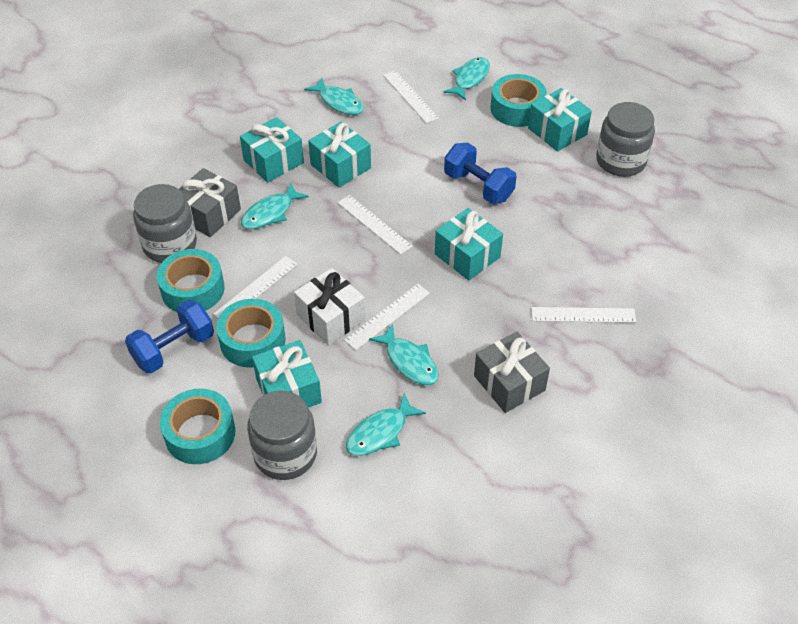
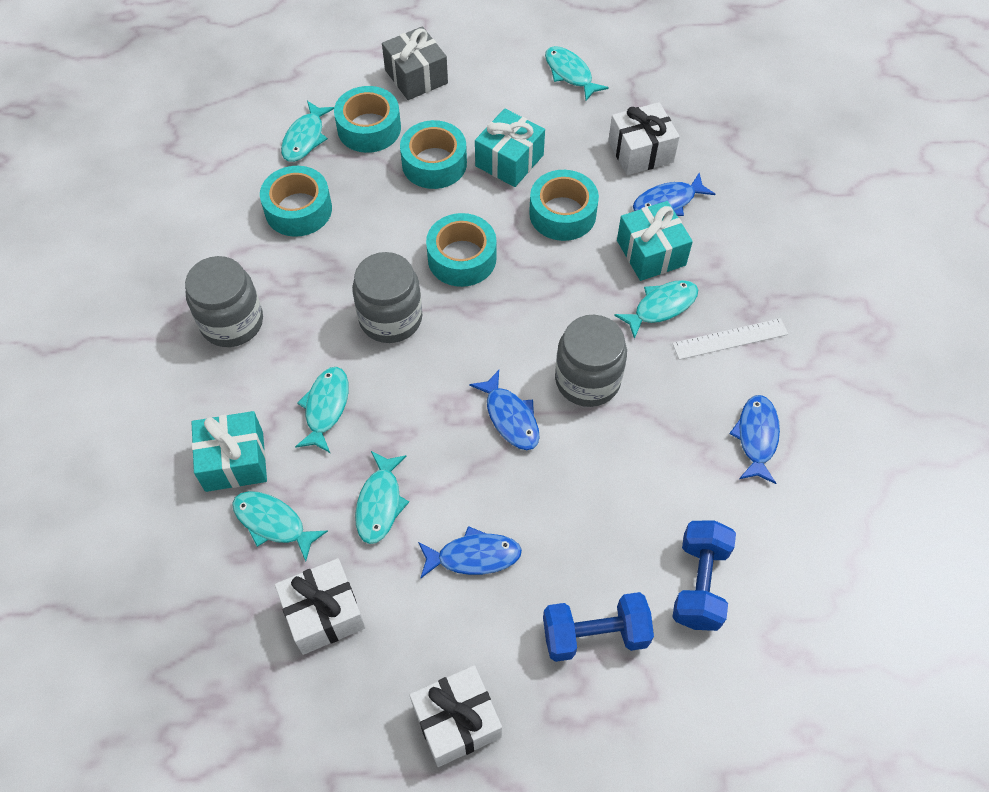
blue fish: 0 -> 4
grey gift: 2 -> 1
turquoise fish: 5 -> 6
turquoise gift: 5 -> 3
turquoise tape: 4 -> 5
white gift: 1 -> 3
white ruler: 5 -> 1

